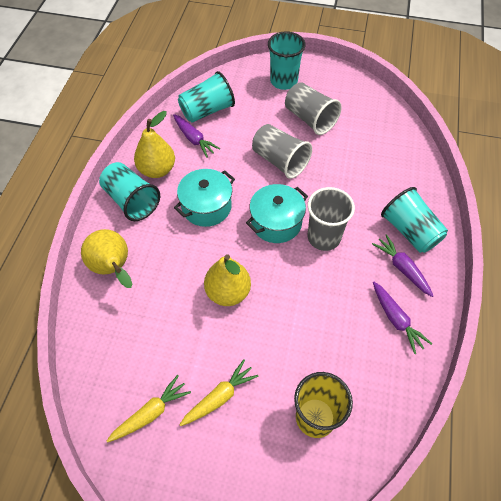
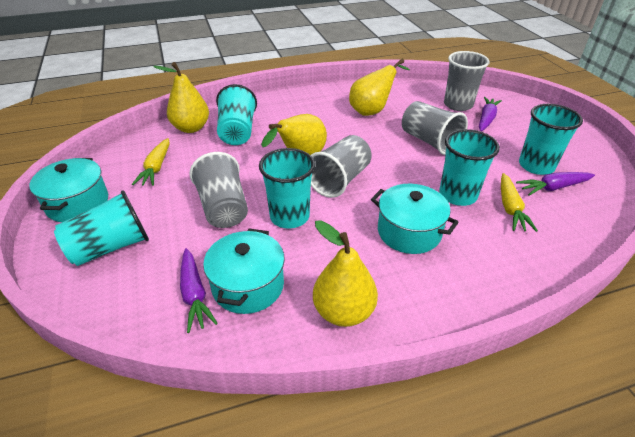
grey cup: 3 -> 4
turquoise cup: 4 -> 5
turquoise pot: 2 -> 3
yellow cup: 1 -> 0
yellow pear: 3 -> 4

